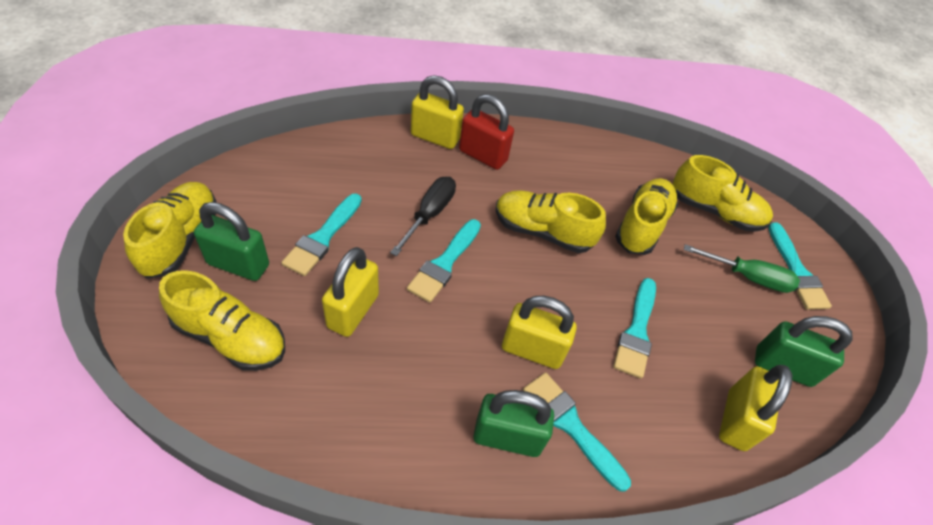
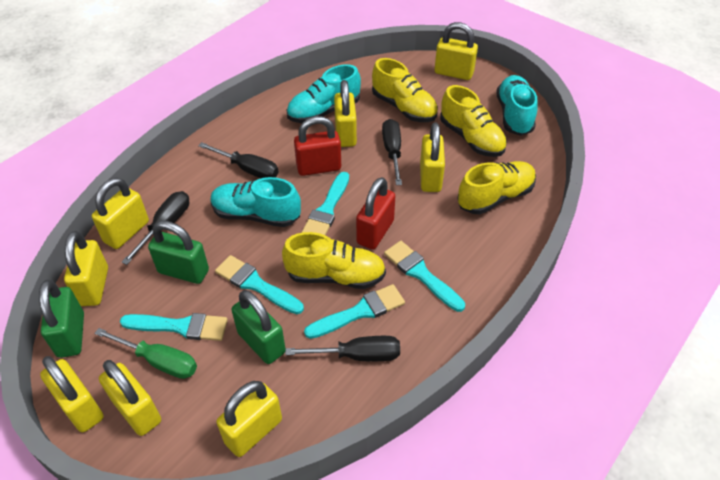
black screwdriver: 1 -> 4
red padlock: 1 -> 2
turquoise shoe: 0 -> 3
yellow padlock: 4 -> 8
yellow shoe: 5 -> 4

